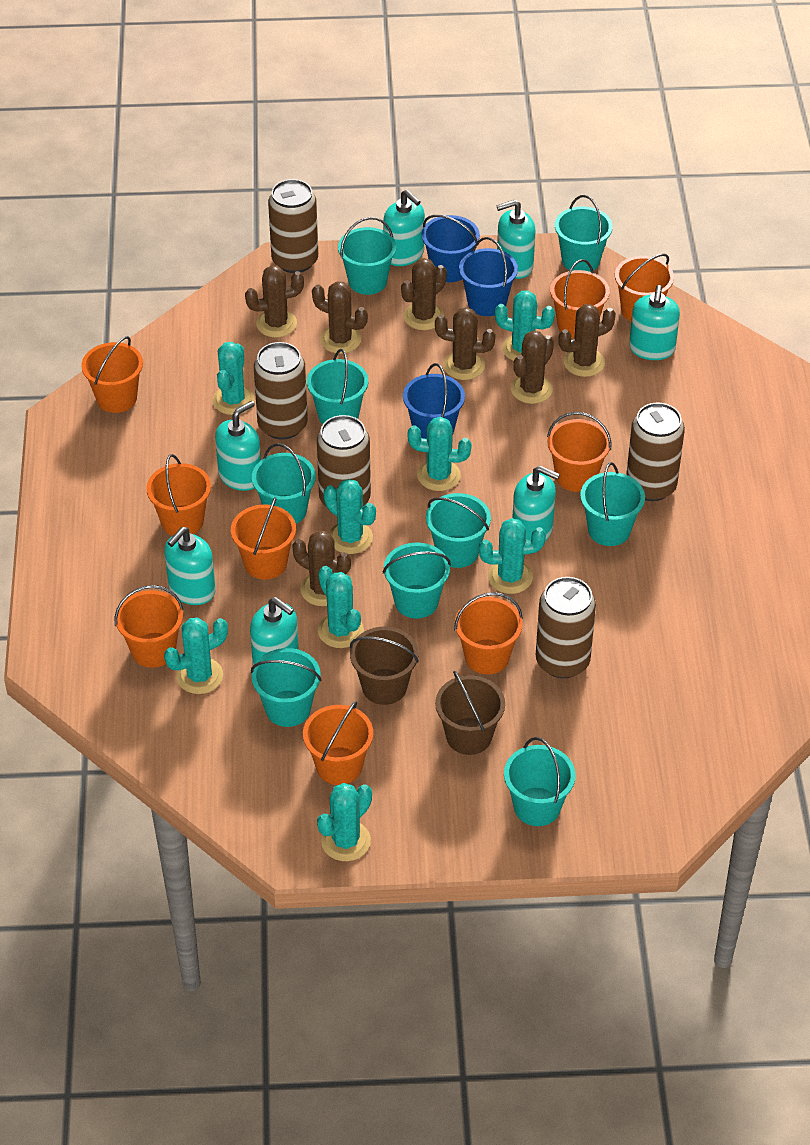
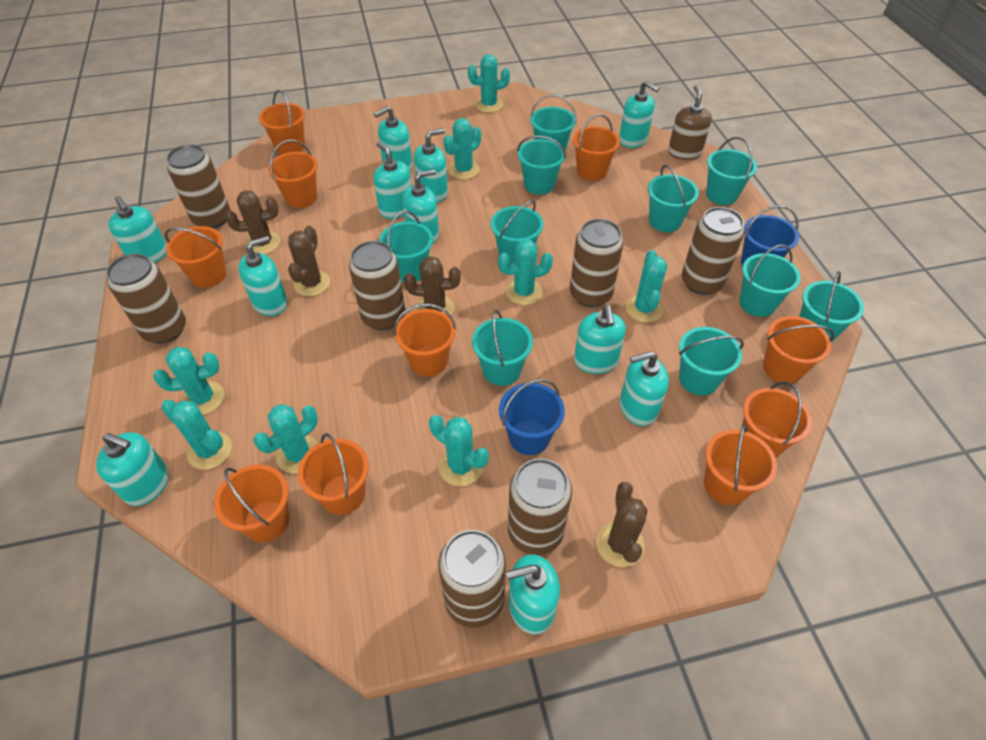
blue bucket: 3 -> 2
brown bucket: 2 -> 0
brown cactus: 7 -> 4
brown can: 5 -> 7
brown soap dispenser: 0 -> 1
orange bucket: 9 -> 10
turquoise bucket: 9 -> 10
turquoise soap dispenser: 7 -> 11

